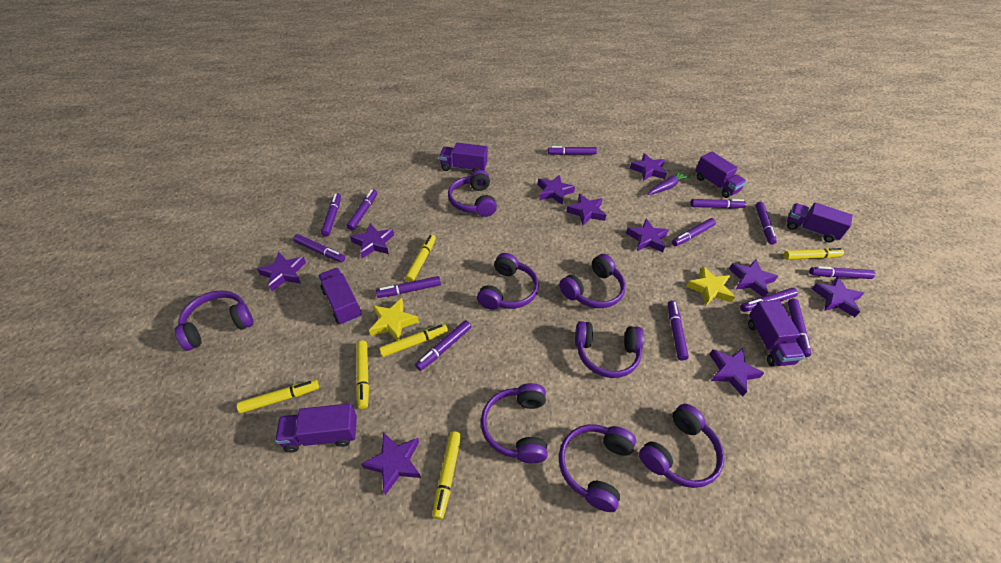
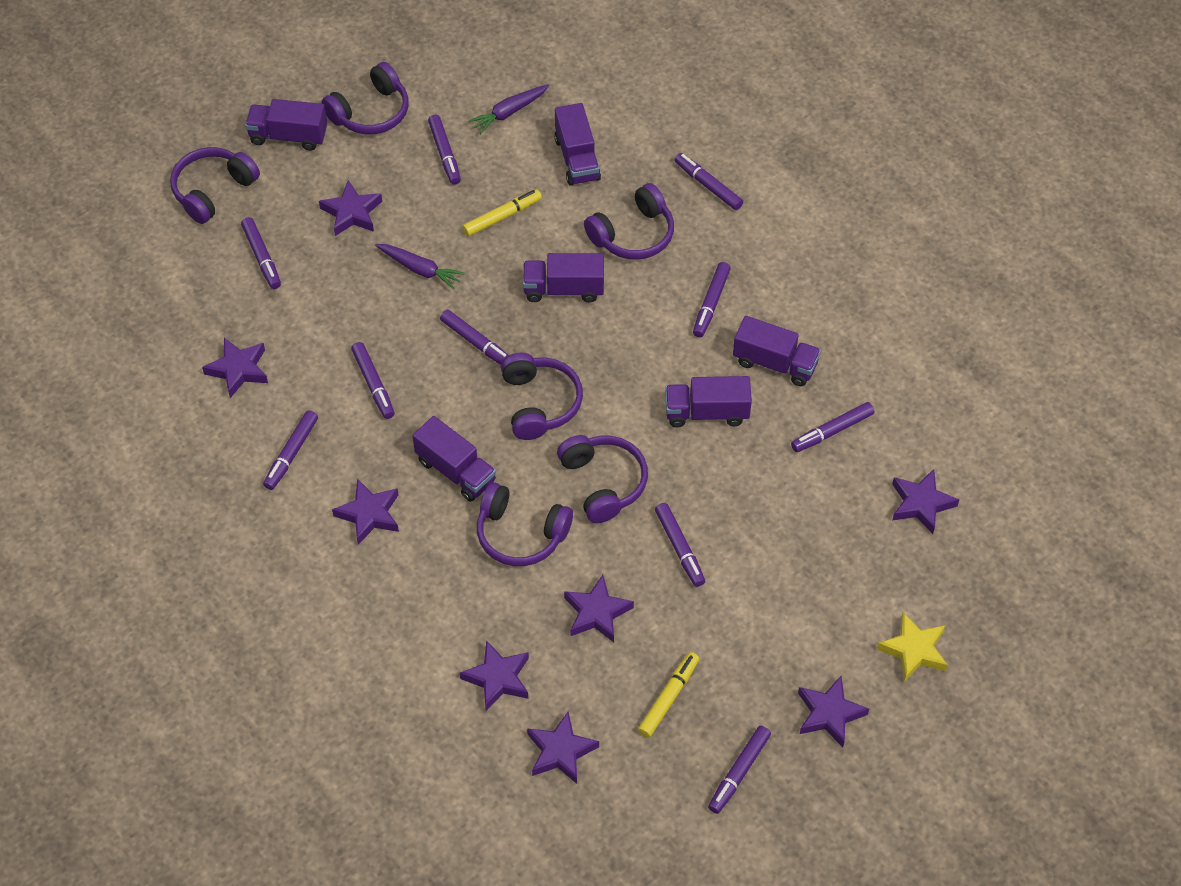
purple carrot: 1 -> 2
purple headphones: 8 -> 6
purple marker: 13 -> 10
purple star: 10 -> 8
yellow marker: 6 -> 2
yellow star: 2 -> 1

